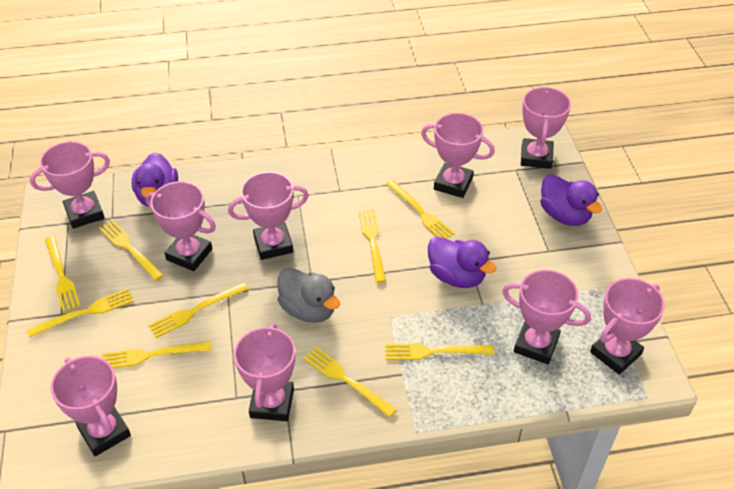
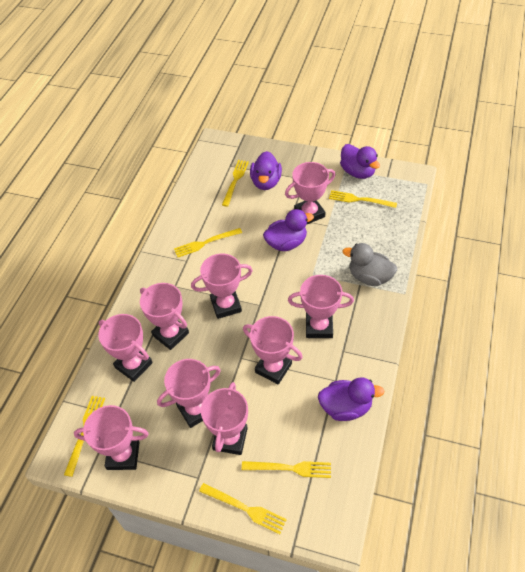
purple duck: 3 -> 4
yellow fork: 9 -> 6

